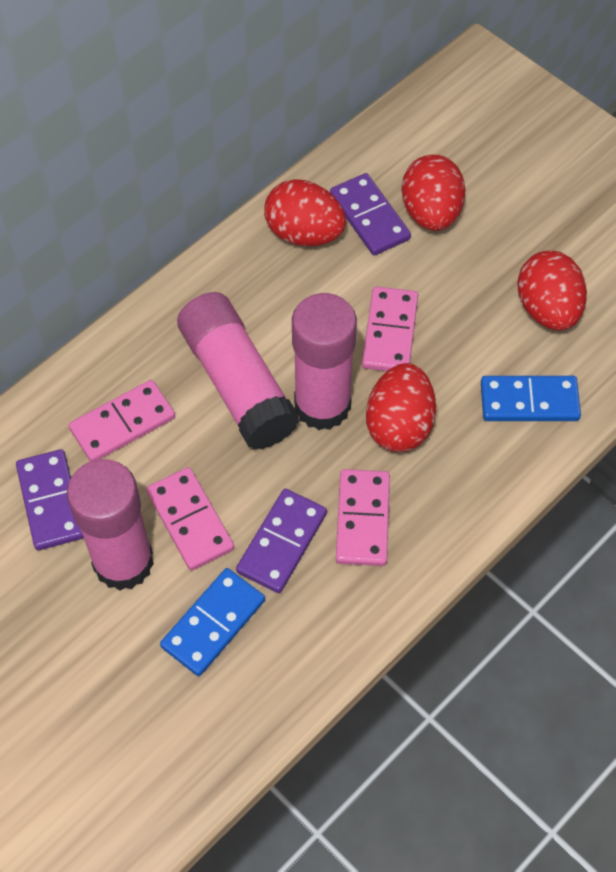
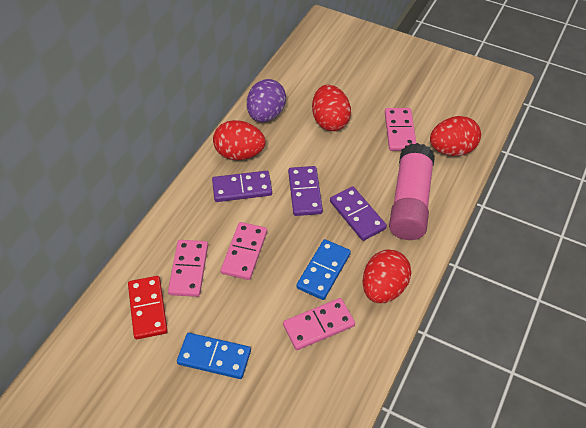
pink glue stick: 3 -> 1
purple egg: 0 -> 1
red domino: 0 -> 1

